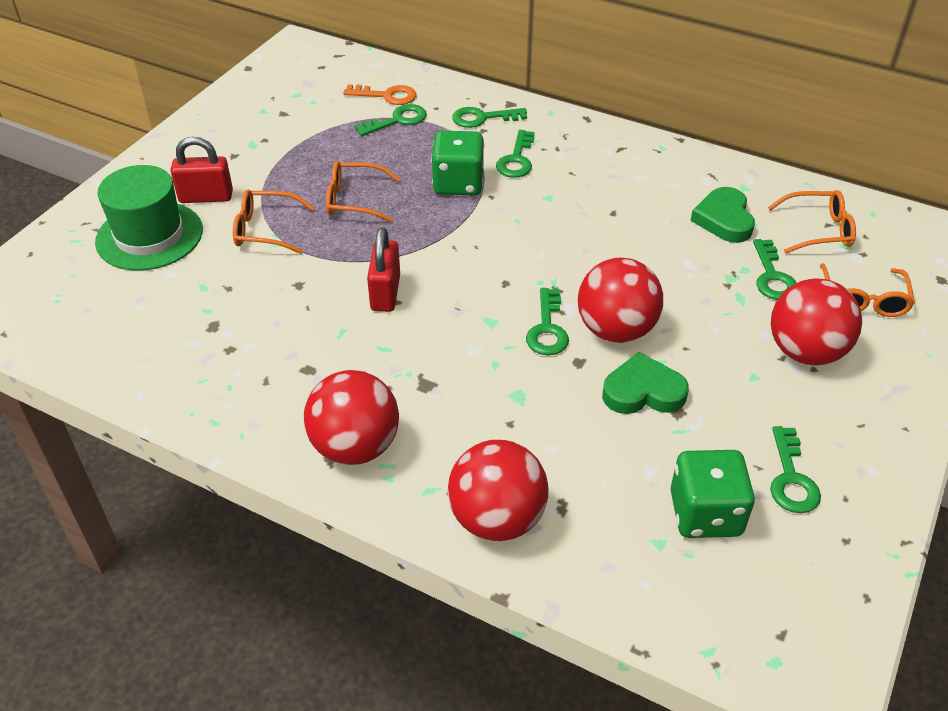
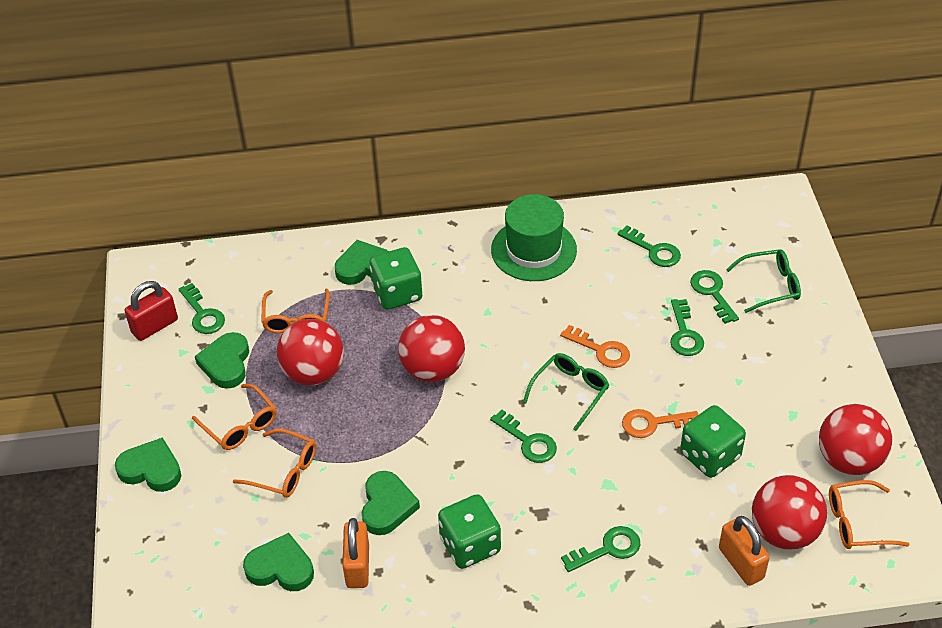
green dice: 2 -> 3
green glasses: 0 -> 2
green heart: 2 -> 5
orange key: 1 -> 2
orange padlock: 0 -> 2
red padlock: 2 -> 1

